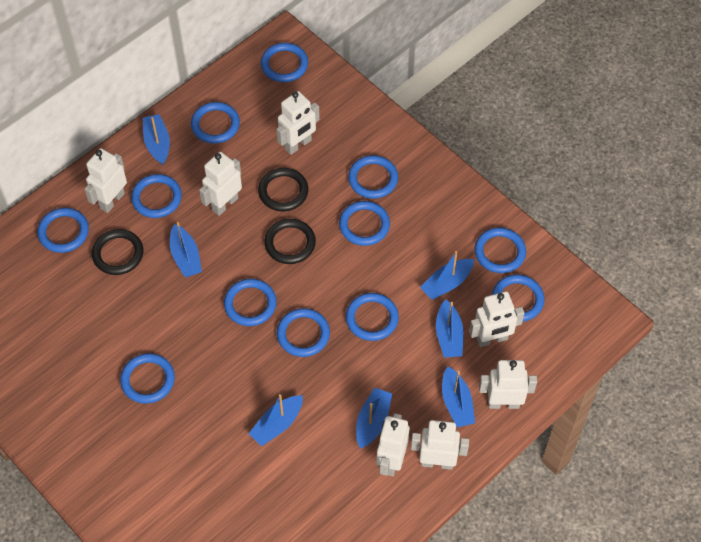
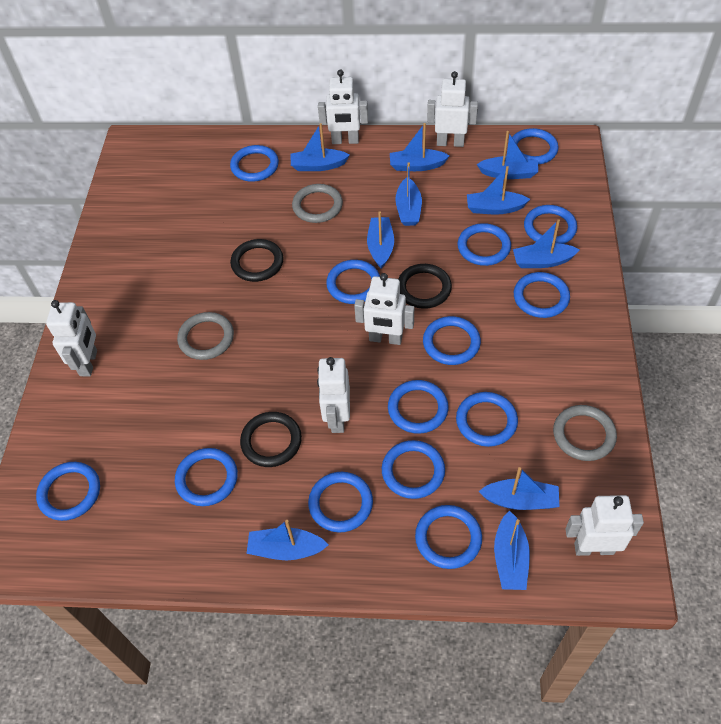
blue boat: 7 -> 10
blue ring: 12 -> 14
grey ring: 0 -> 3
white robot: 7 -> 6

